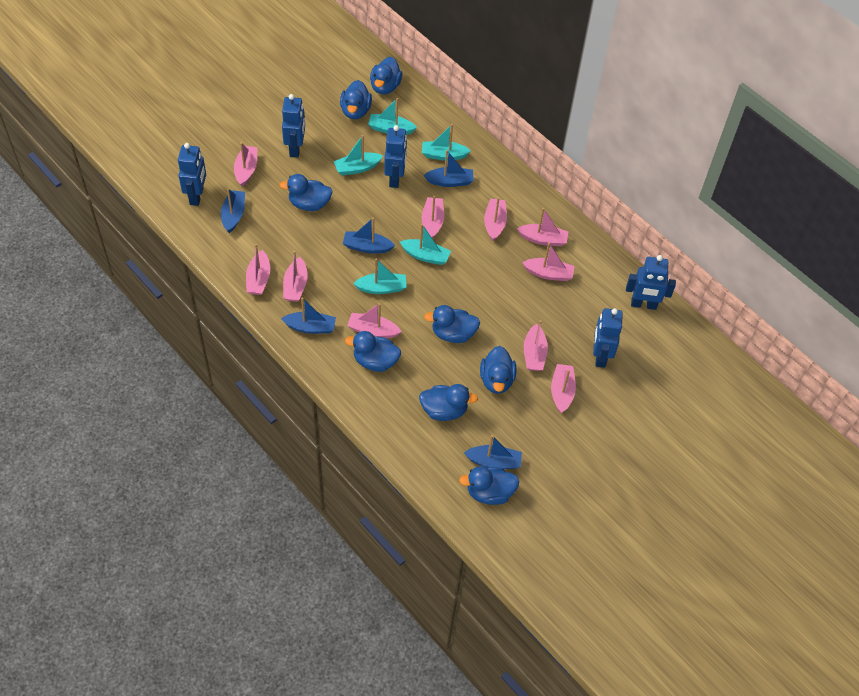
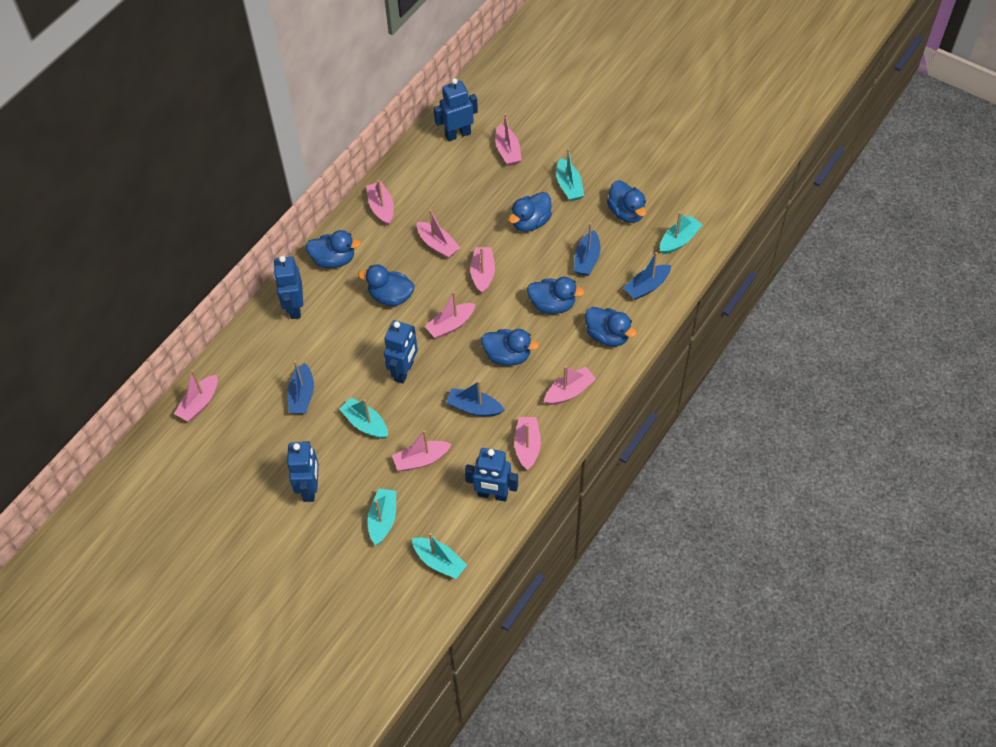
blue boat: 5 -> 4
blue duck: 8 -> 7
pink boat: 10 -> 9

